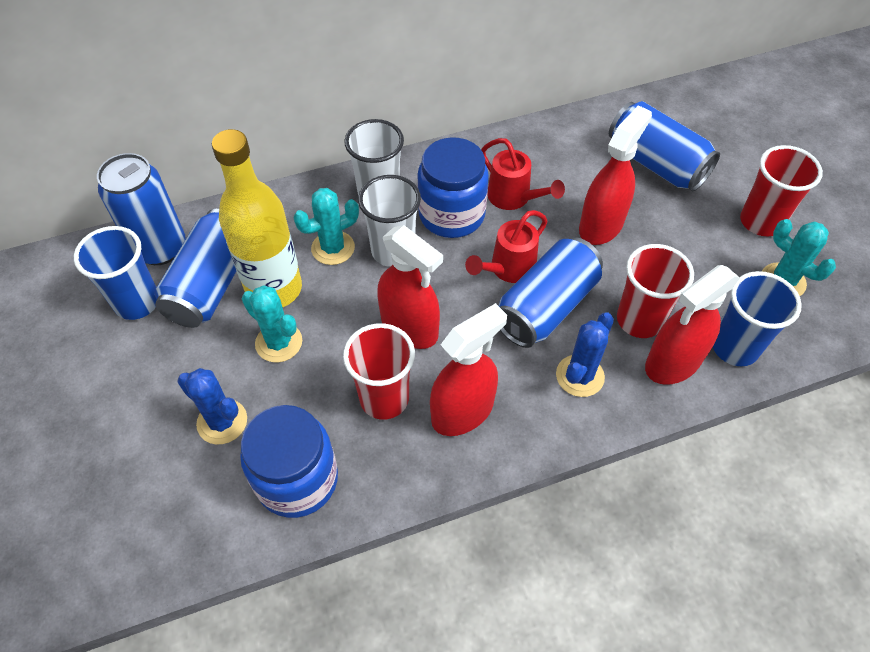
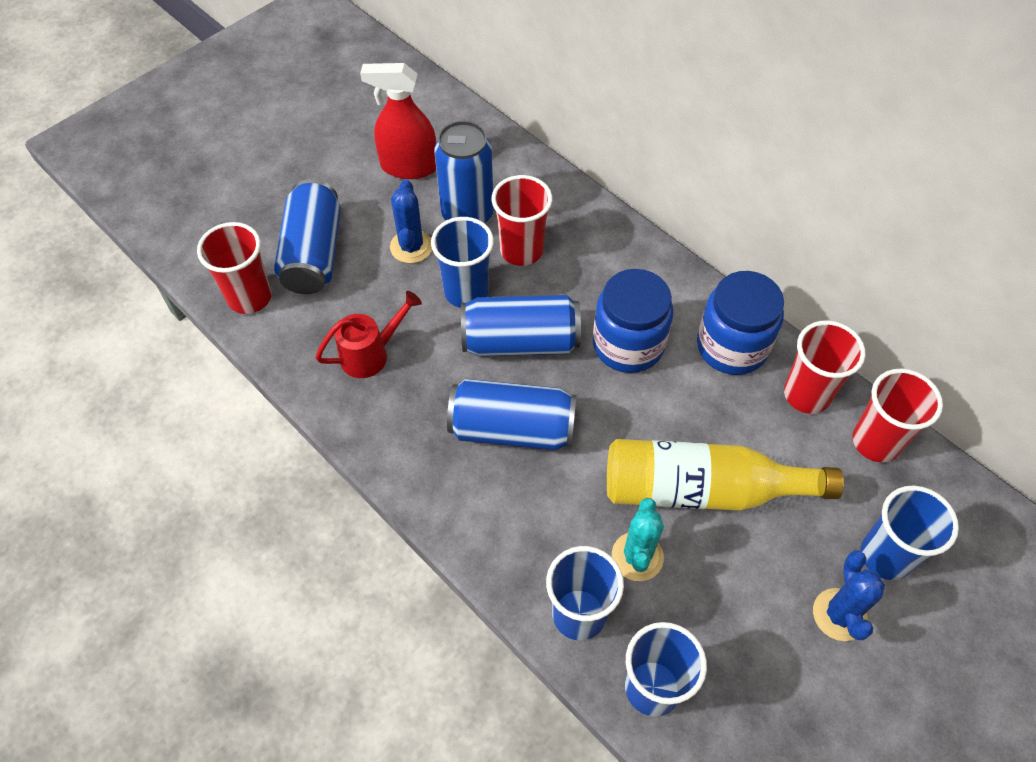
blue cup: 2 -> 4
red cup: 3 -> 4
red spray bottle: 4 -> 1
red watering can: 2 -> 1
turquoise cactus: 3 -> 1
white cup: 2 -> 0

